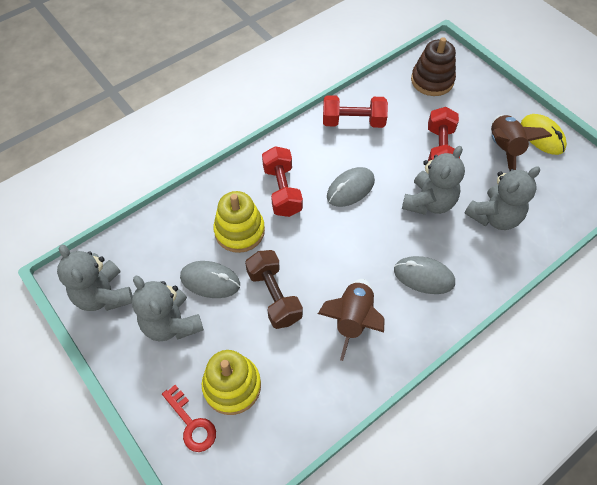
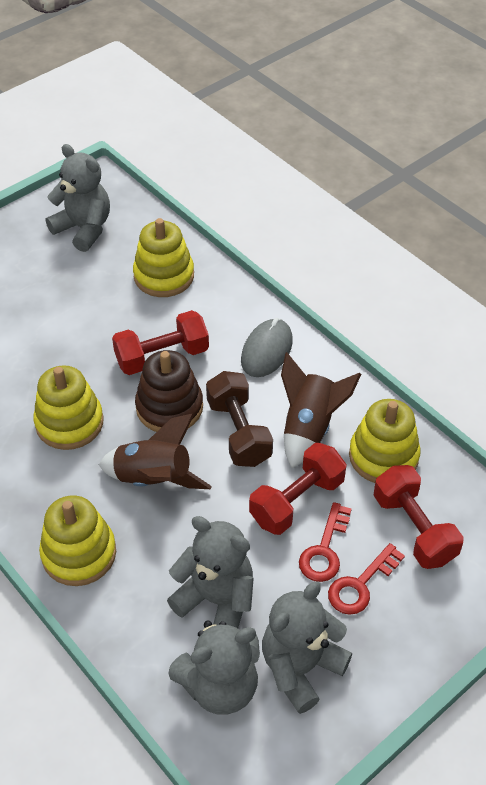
grey mouse: 3 -> 1
red key: 1 -> 2
yellow mouse: 1 -> 0
yellow stacking toy: 2 -> 4

